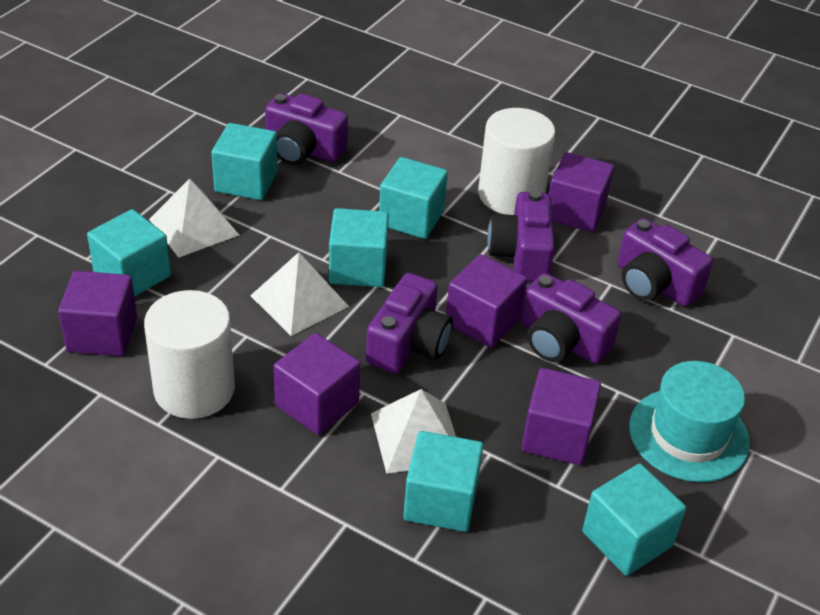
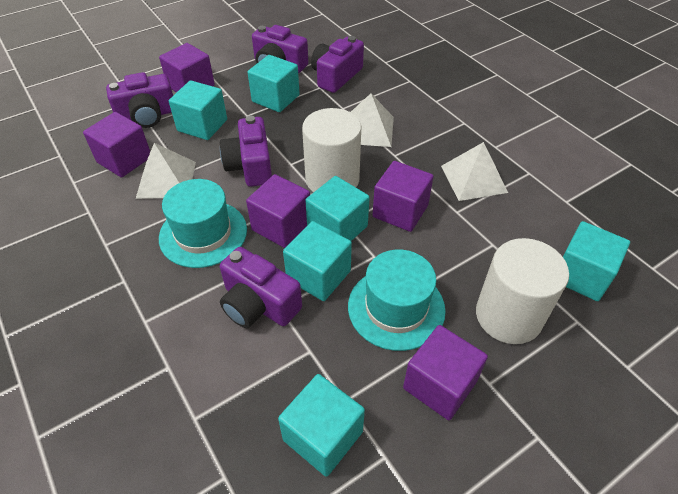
turquoise hat: 1 -> 2

